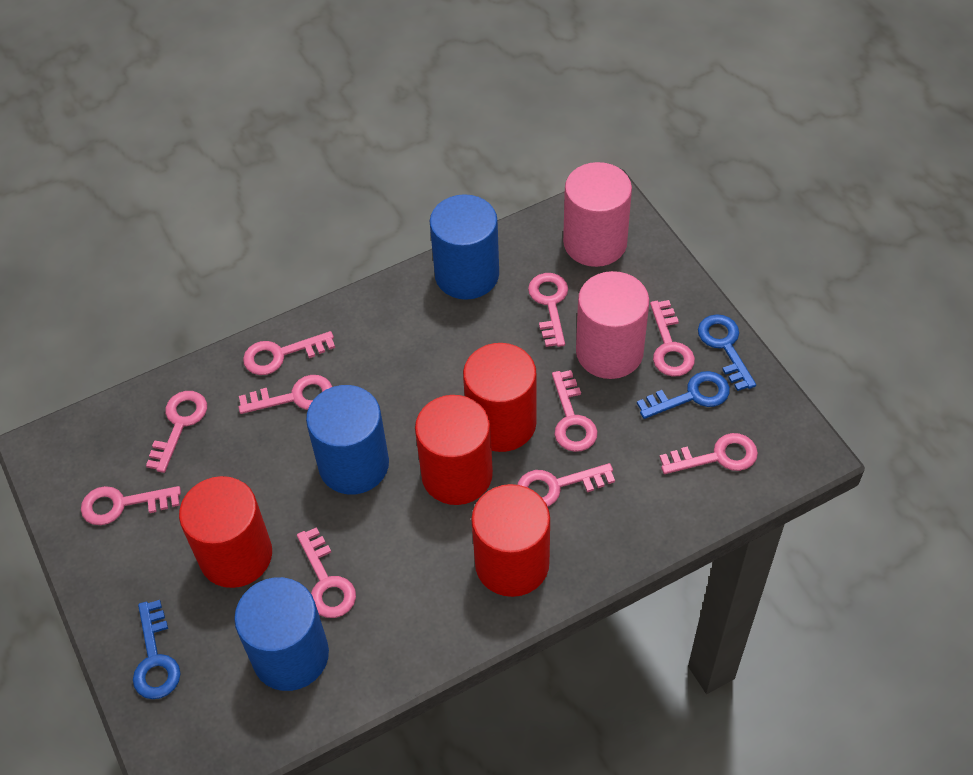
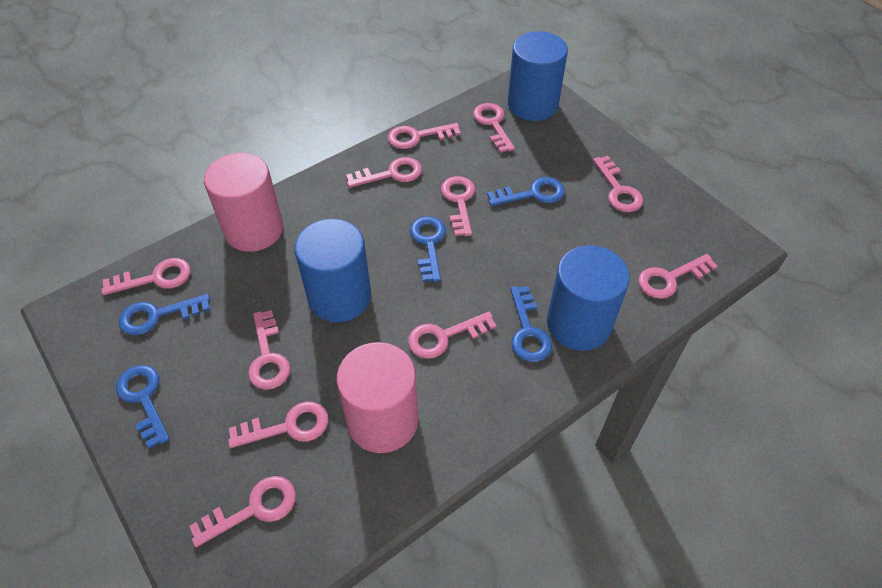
blue key: 3 -> 5
pink key: 10 -> 11
red cylinder: 4 -> 0

